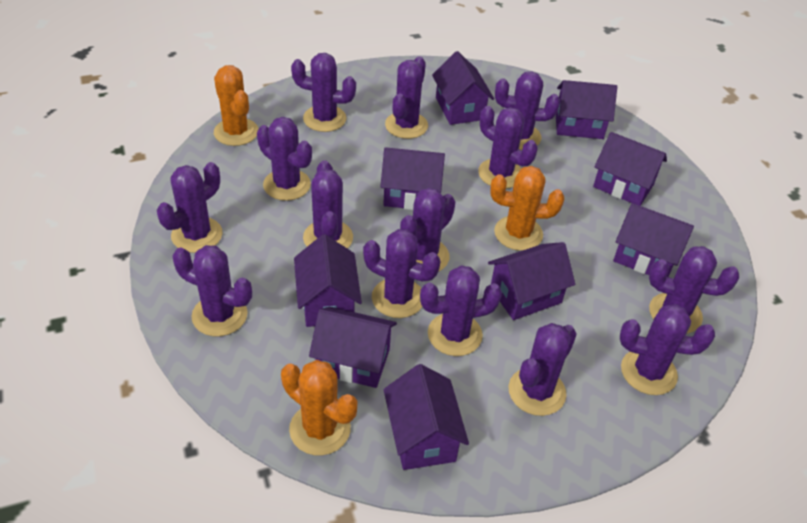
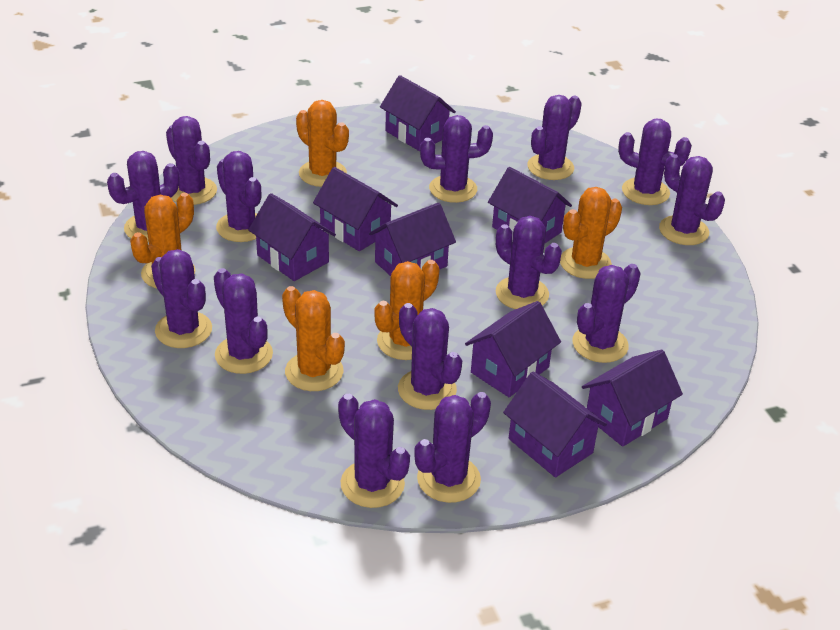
orange cactus: 3 -> 5
purple house: 9 -> 8

